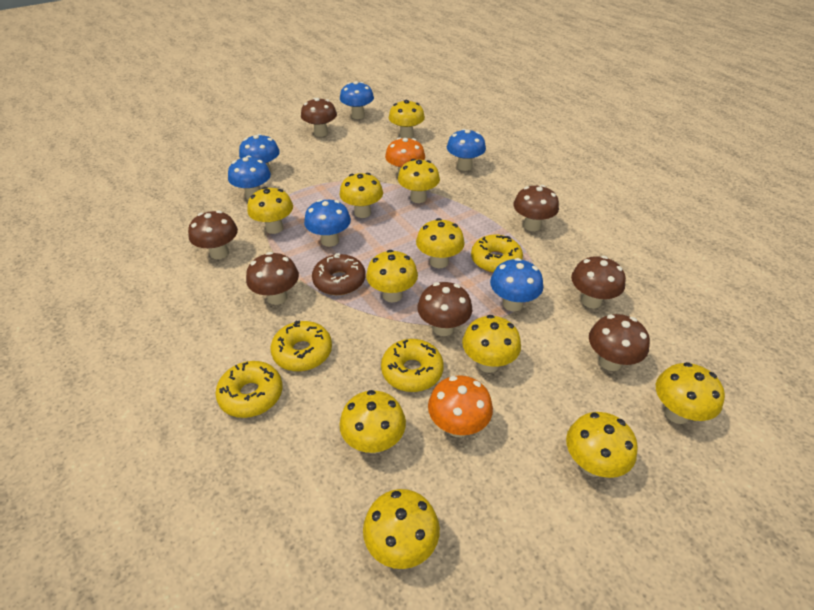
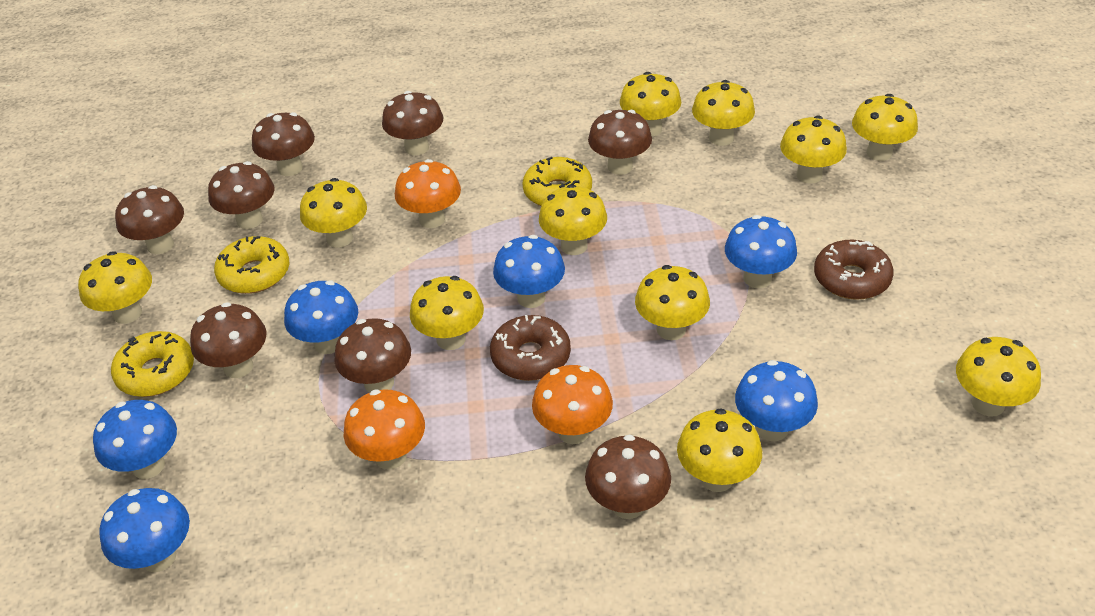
brown donut: 1 -> 2
brown mushroom: 7 -> 8
orange mushroom: 2 -> 3
yellow donut: 4 -> 3

